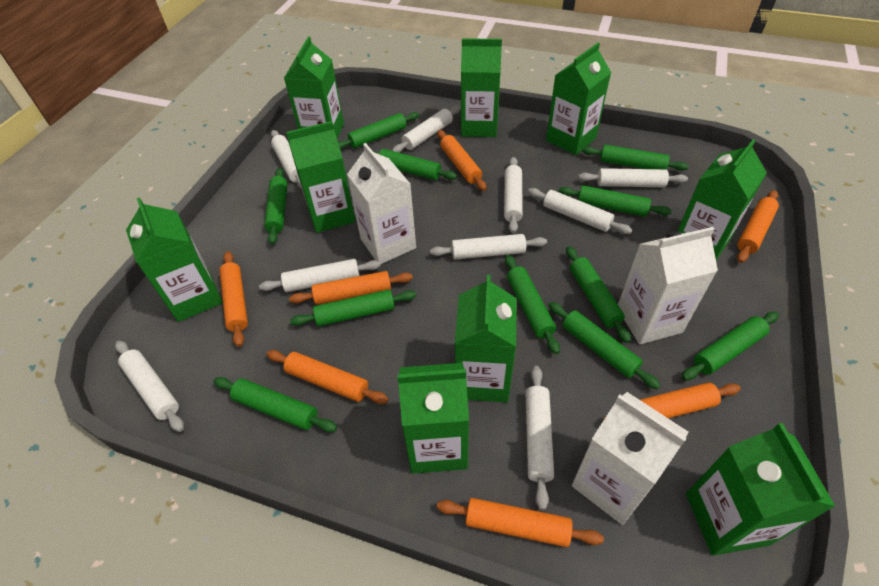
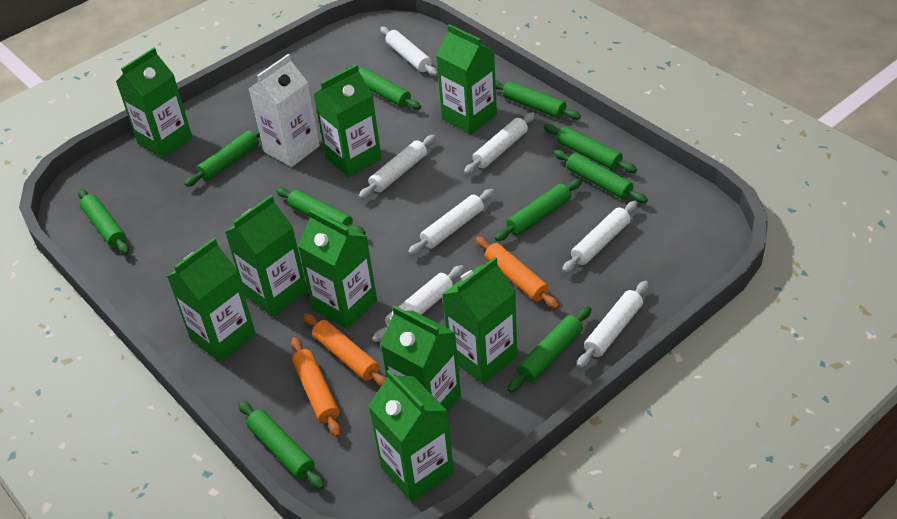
green rolling pin: 11 -> 10
orange rolling pin: 7 -> 3
white carton: 3 -> 1
white rolling pin: 9 -> 7

